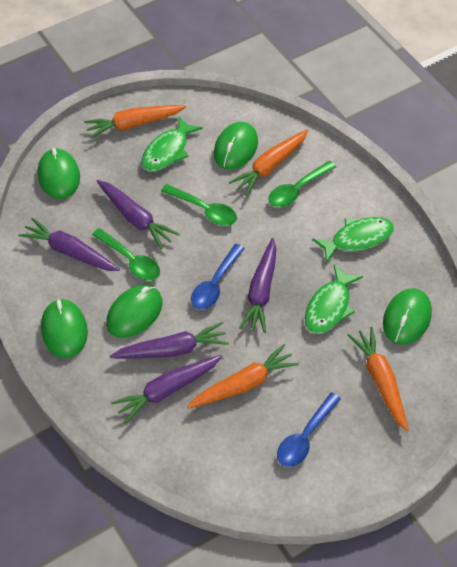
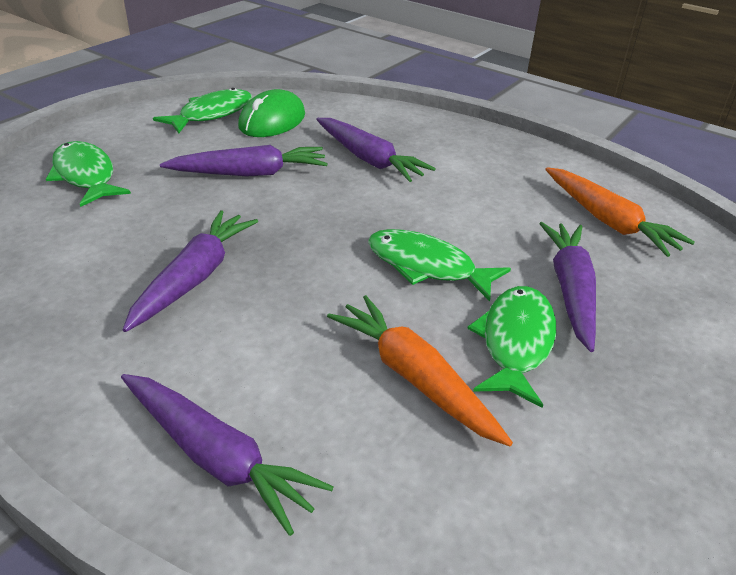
blue spoon: 2 -> 0
green fish: 3 -> 4
green mouse: 5 -> 1
green spoon: 3 -> 0
orange carrot: 4 -> 2

